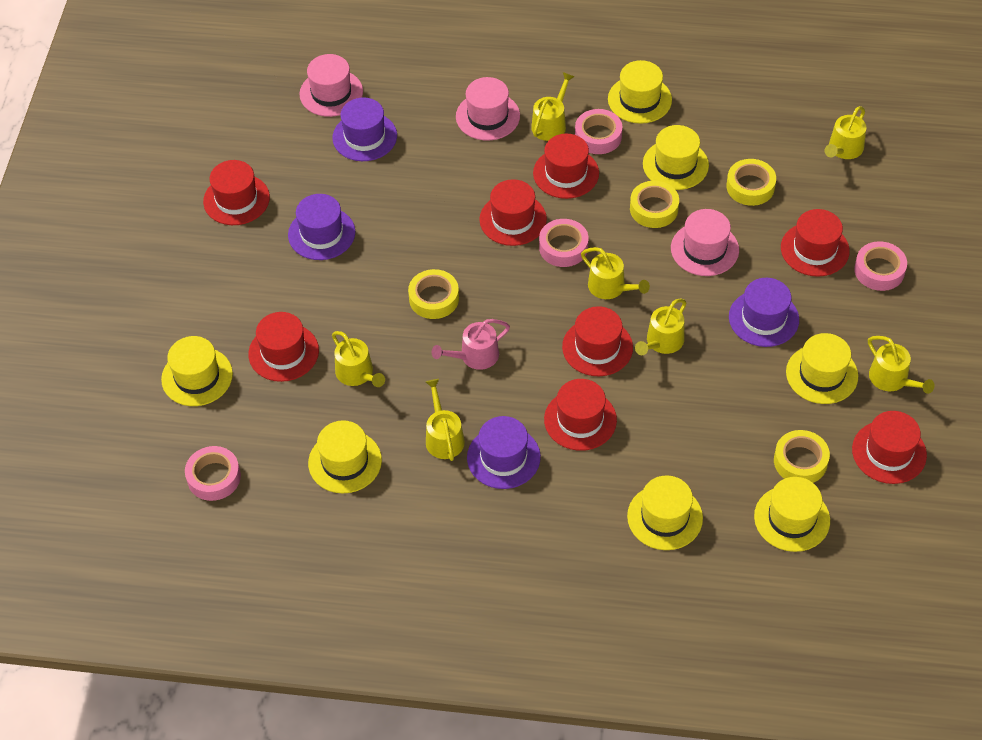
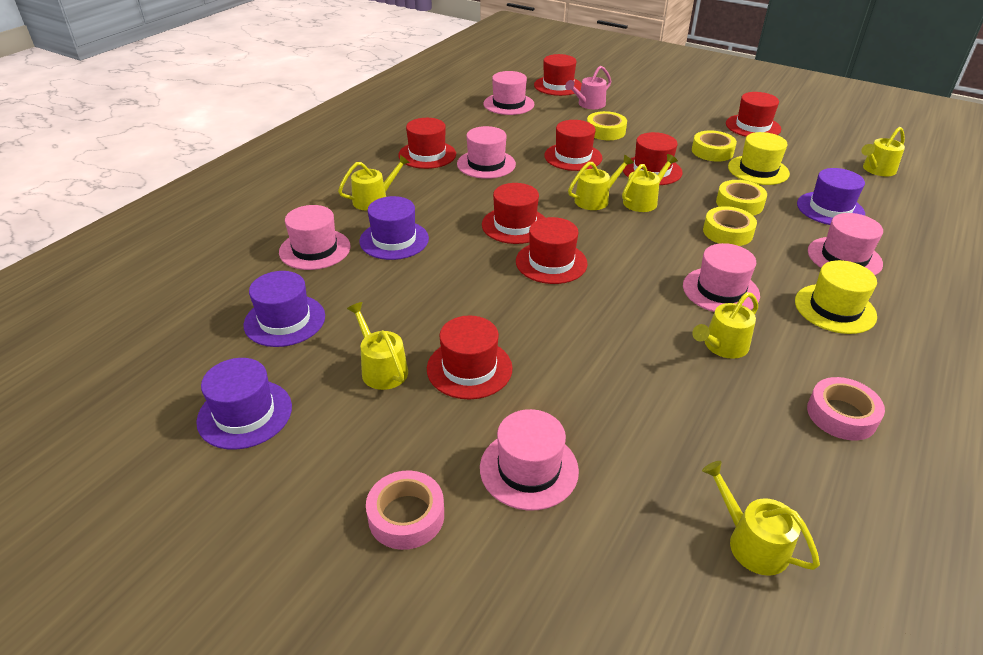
pink hat: 3 -> 6
pink tape: 4 -> 2
yellow hat: 7 -> 2

